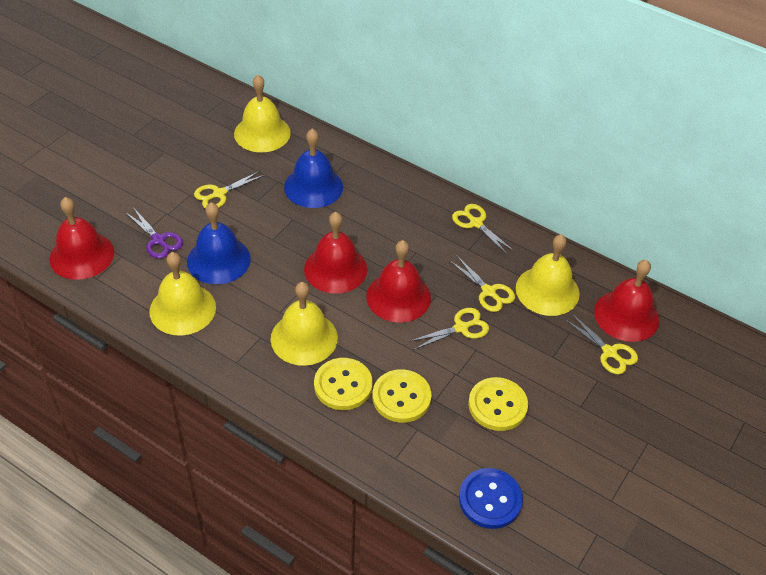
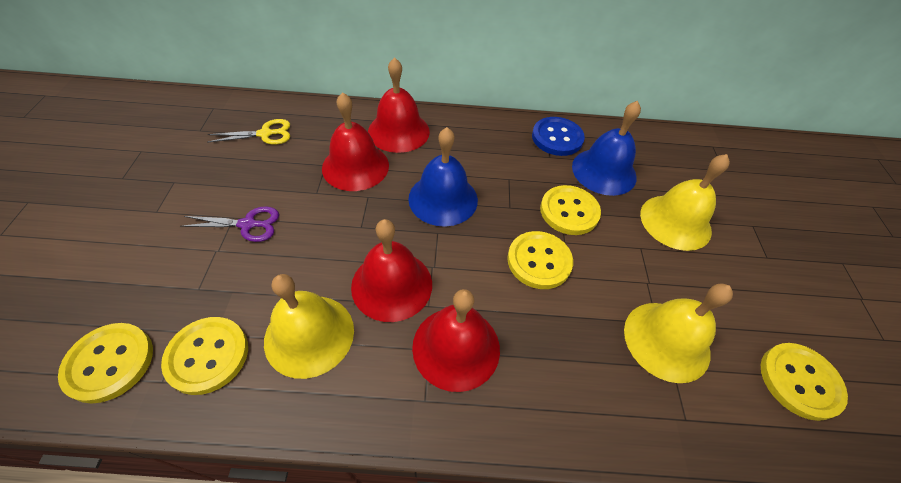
yellow bell: 4 -> 3
yellow button: 3 -> 5
yellow scissors: 5 -> 1

